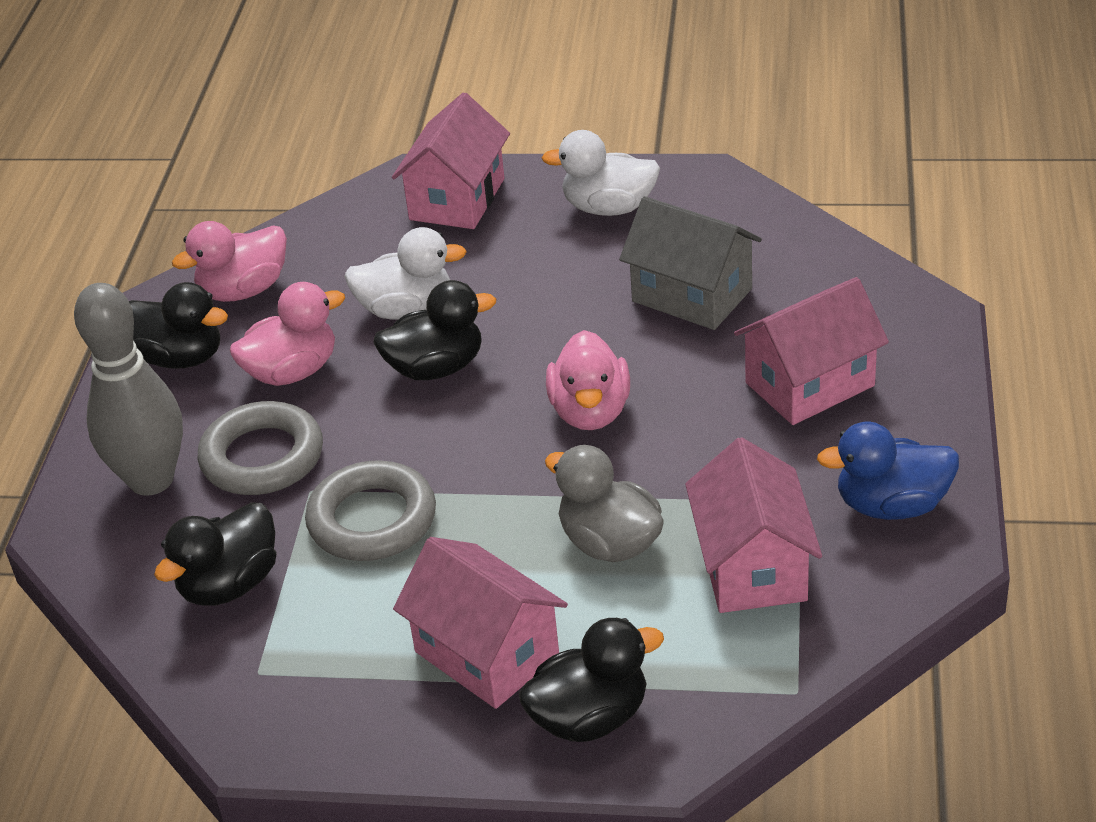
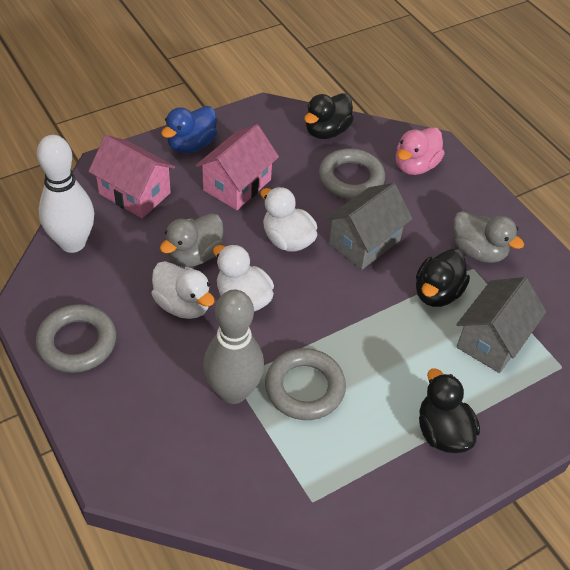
black duck: 4 -> 3
grey duck: 1 -> 2
grey house: 1 -> 2
grey ring: 2 -> 3
pink duck: 3 -> 1
pink house: 4 -> 2
white bowling pin: 0 -> 1
white duck: 2 -> 3

